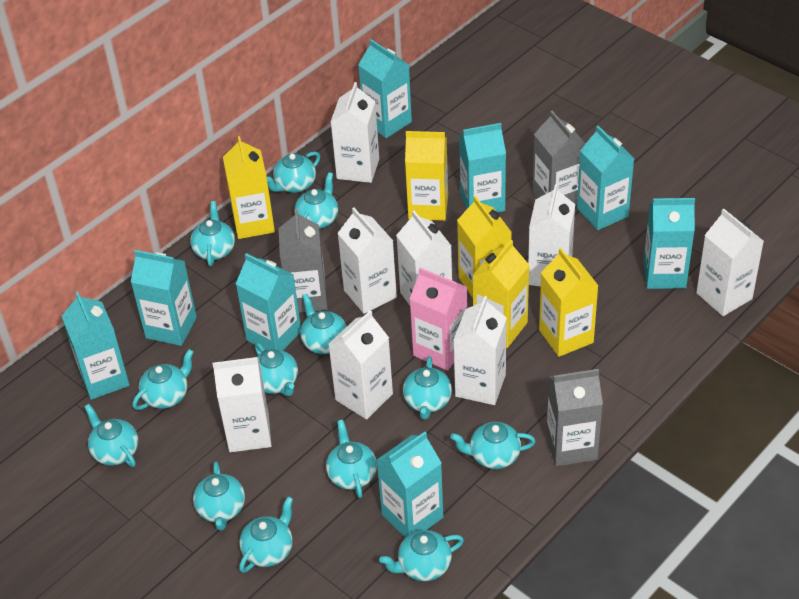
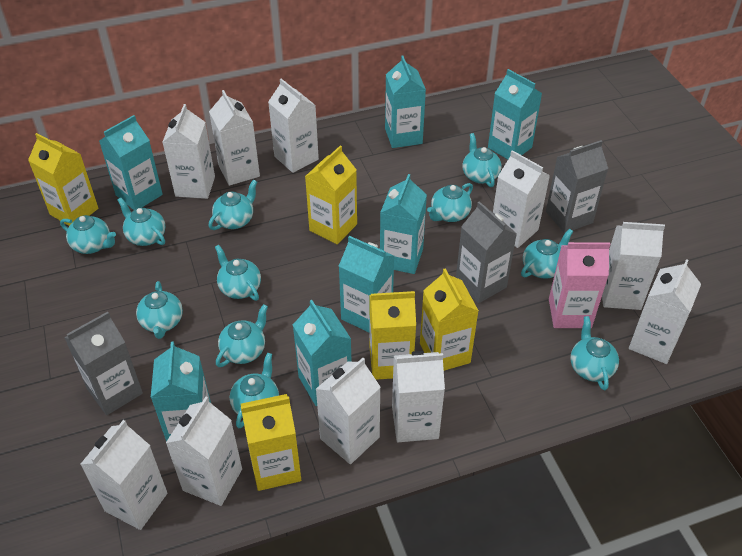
turquoise carton: 8 -> 7
turquoise teapot: 13 -> 11
white carton: 8 -> 10

